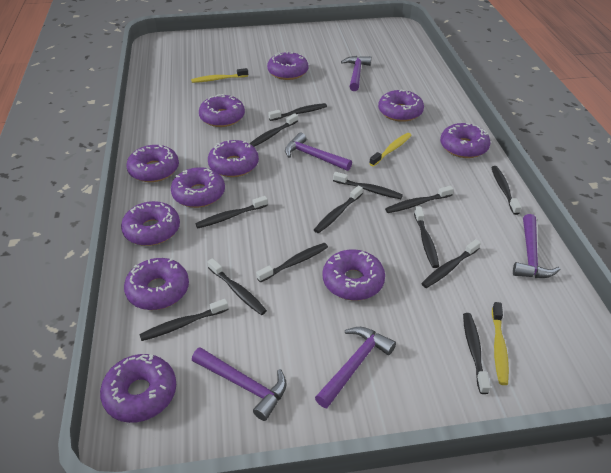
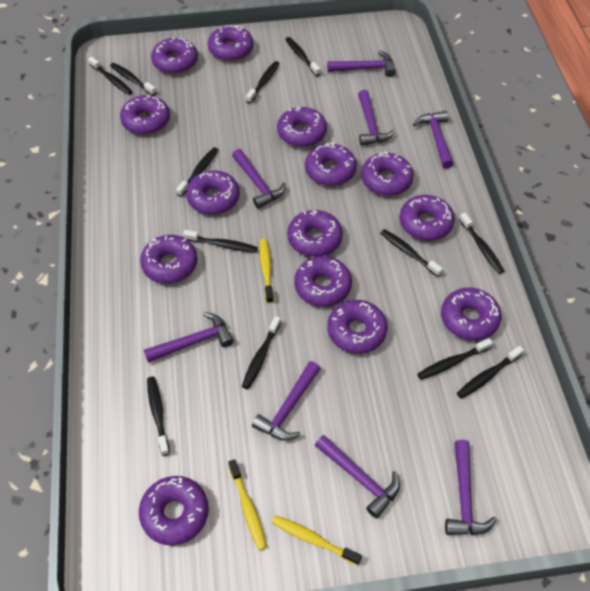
black toothbrush: 13 -> 12
purple donut: 11 -> 14
purple hammer: 5 -> 8

